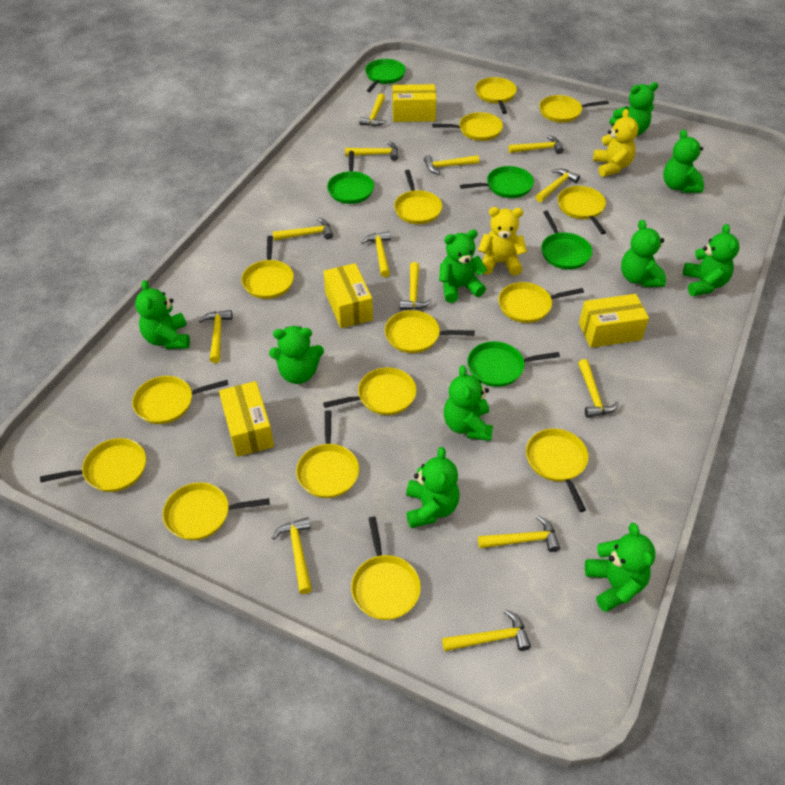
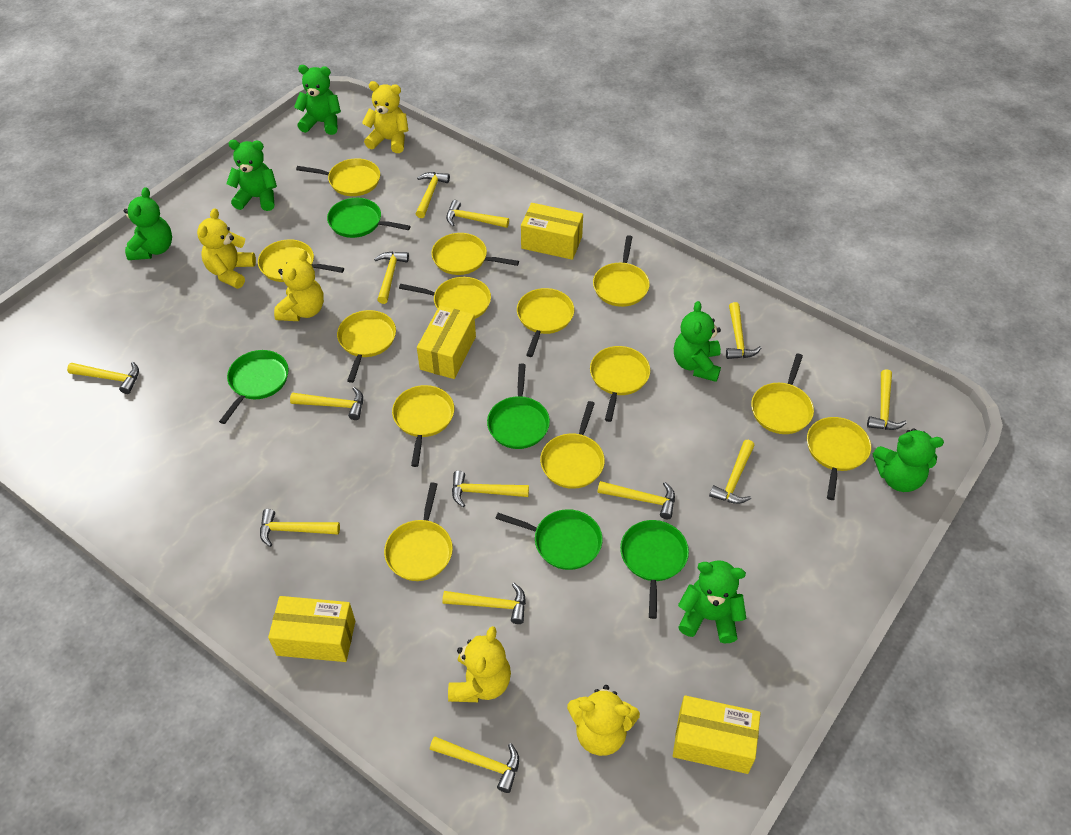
green teddy bear: 10 -> 6
yellow pan: 15 -> 13
yellow teddy bear: 2 -> 5

